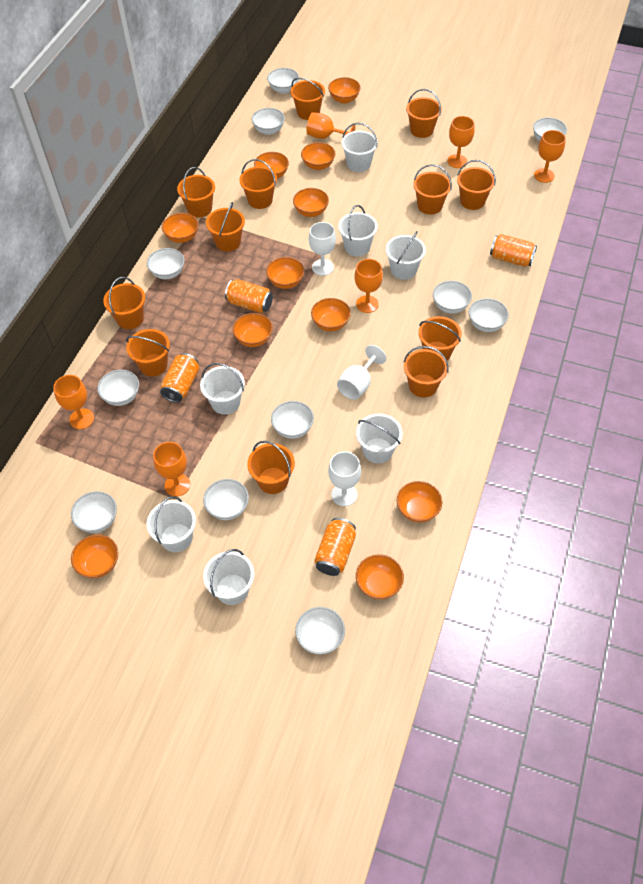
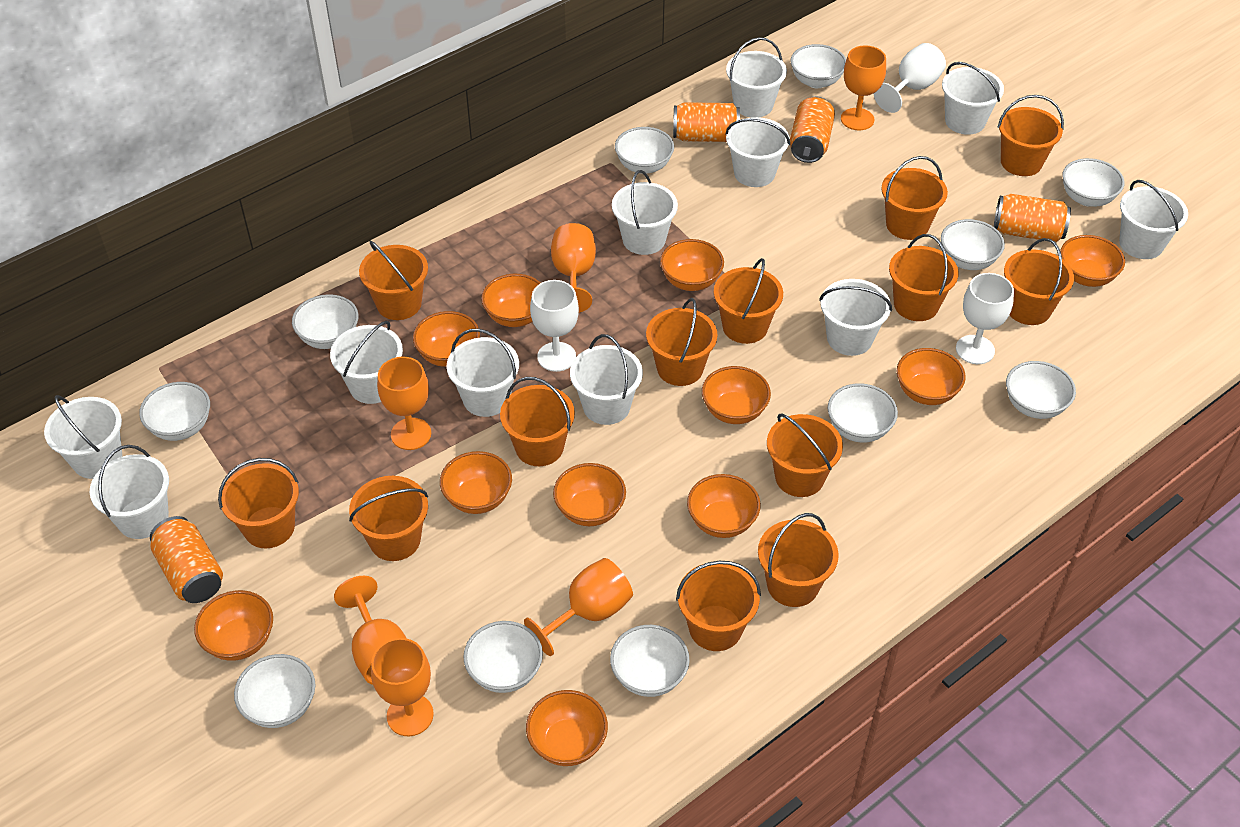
orange bucket: 12 -> 13
white bucket: 7 -> 11

